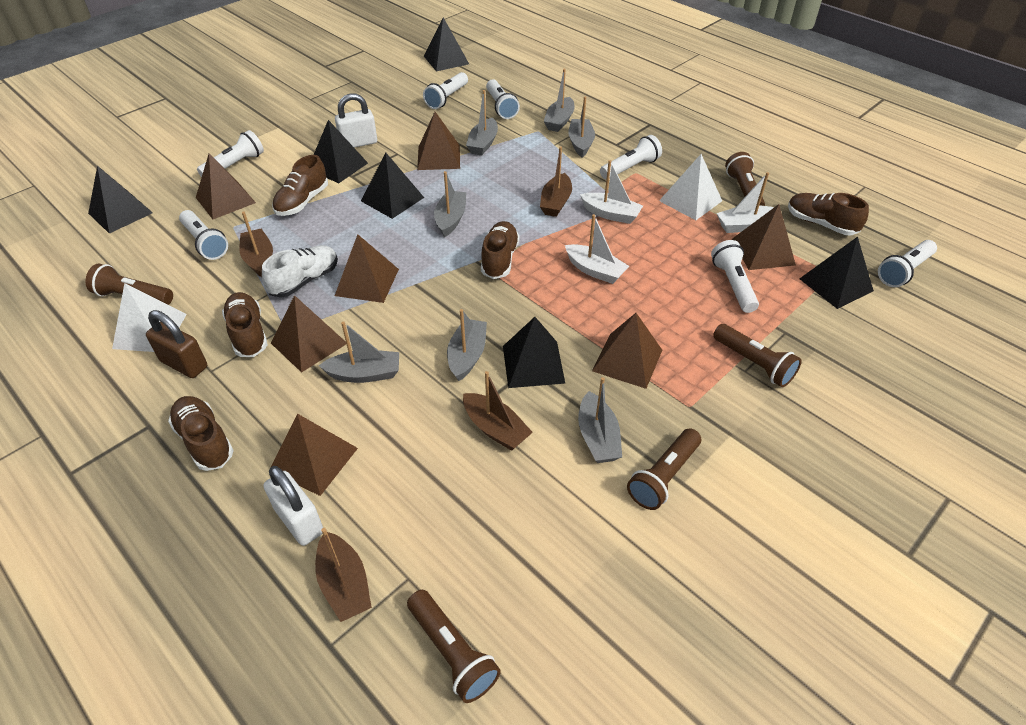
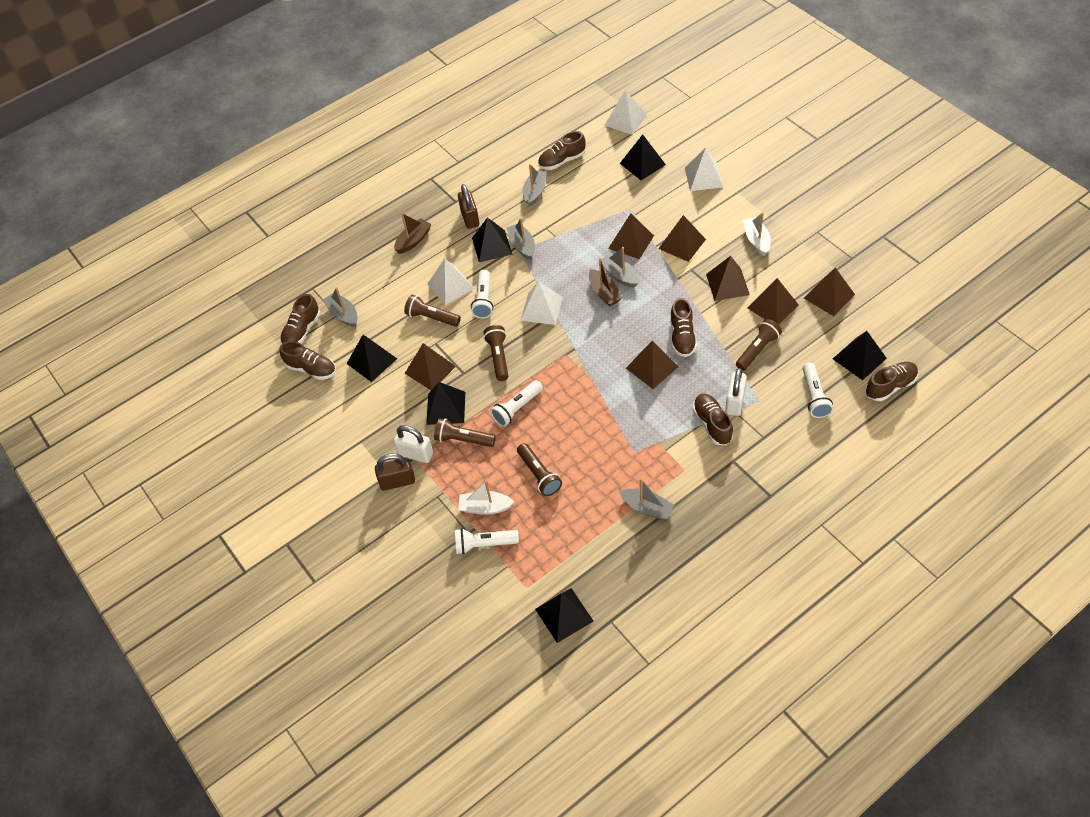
brown boat: 4 -> 2
brown padlock: 1 -> 2
brown shoe: 5 -> 6
grey boat: 7 -> 5
white boat: 3 -> 2
white flashlight: 7 -> 4
white pyramid: 2 -> 4
white shoe: 1 -> 0

